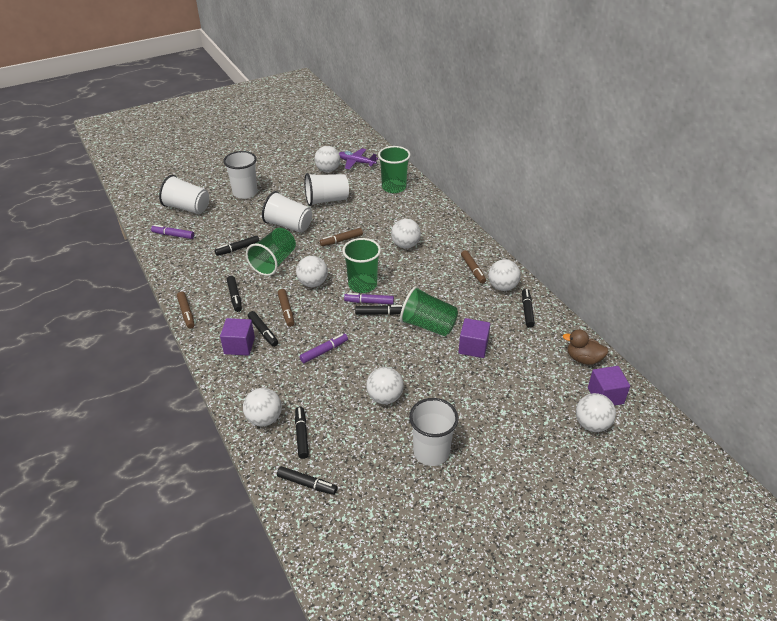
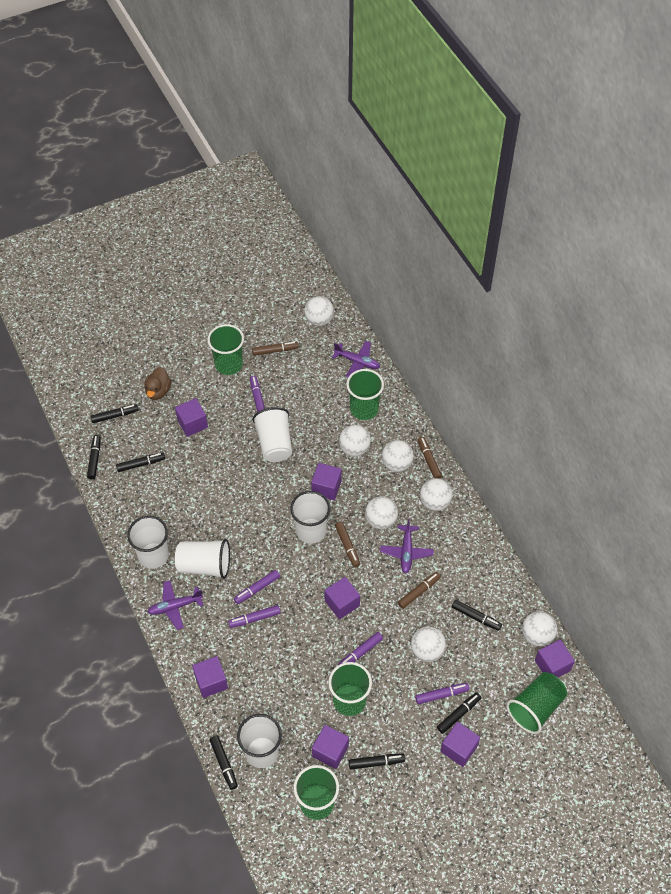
green cup: 4 -> 5
purple cube: 3 -> 7
purple marker: 3 -> 5
purple plane: 1 -> 3

